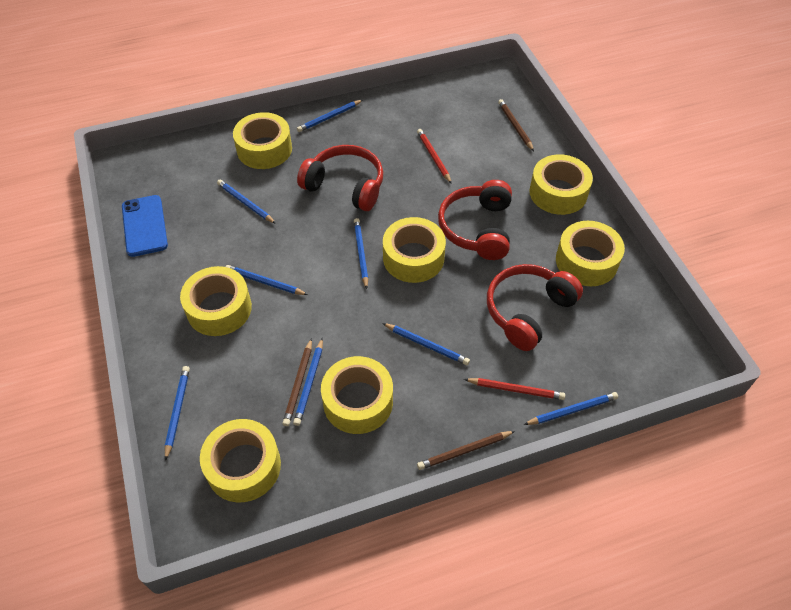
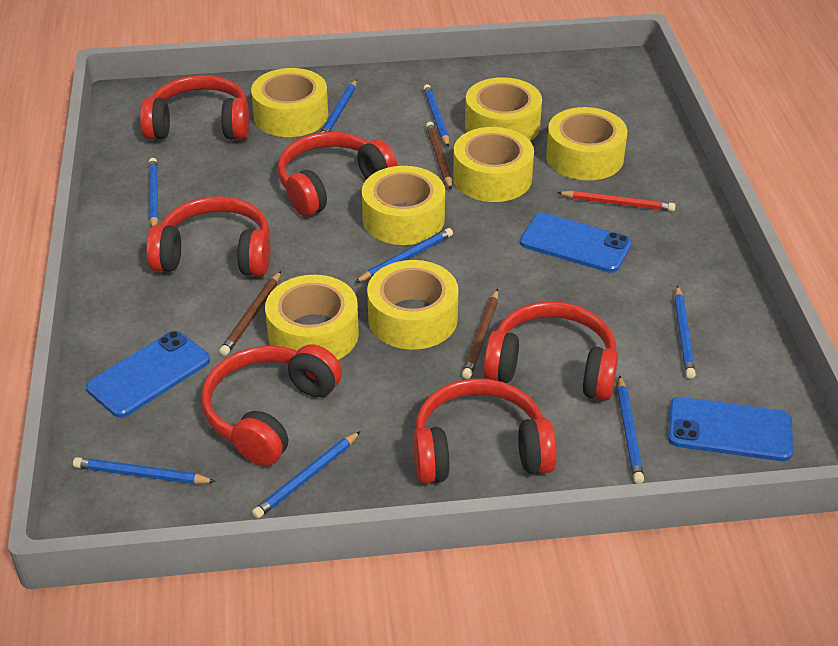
blue phone: 1 -> 3
red headphones: 3 -> 6
red pencil: 2 -> 1

